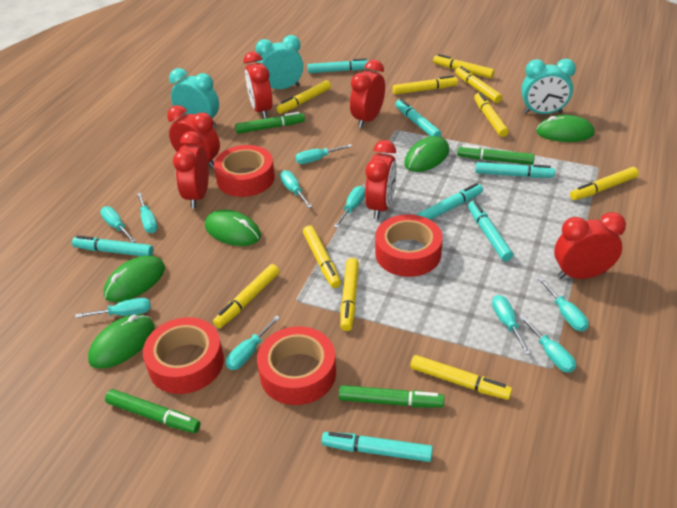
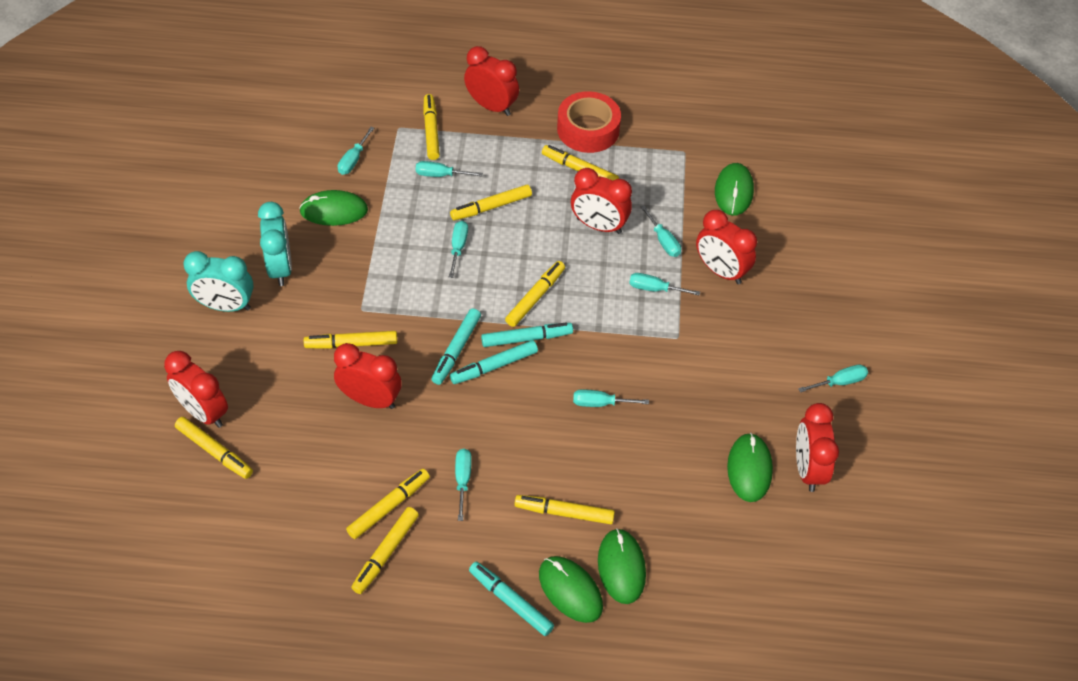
green marker: 4 -> 0
red tape: 4 -> 1
turquoise clock: 3 -> 2
turquoise marker: 7 -> 4
turquoise screwdriver: 10 -> 8
yellow marker: 10 -> 9

